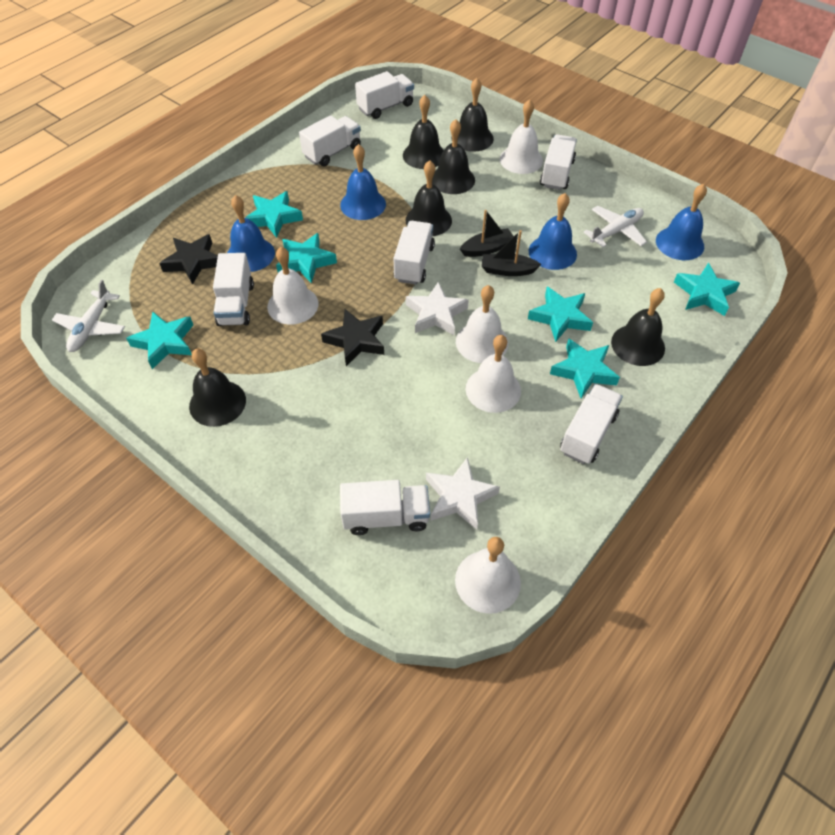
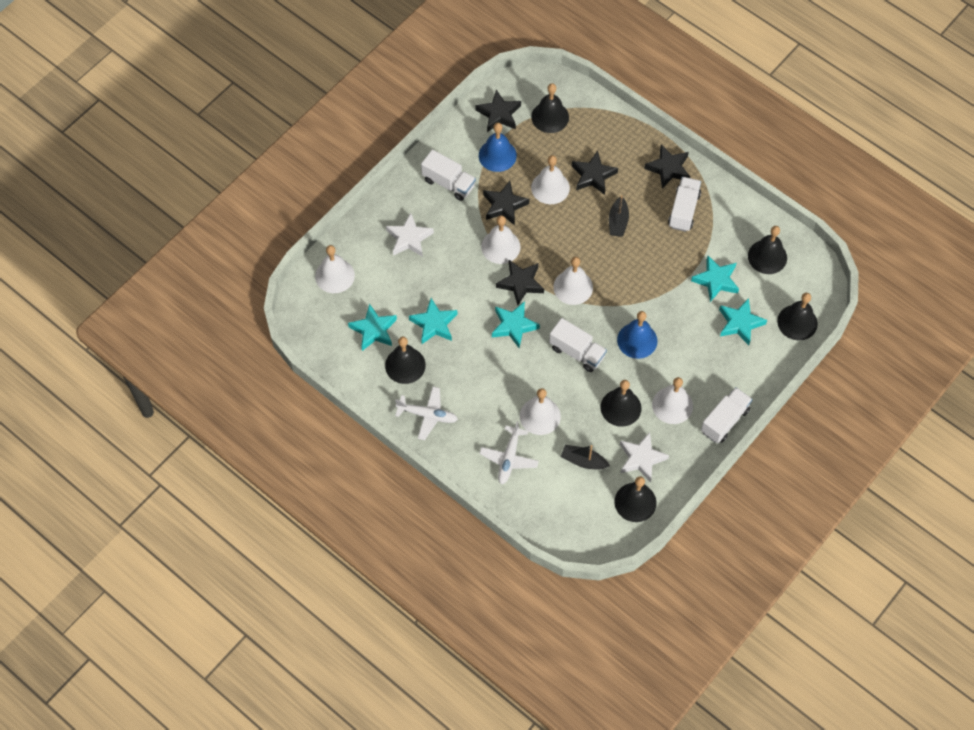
black star: 2 -> 5
blue bell: 4 -> 2
turquoise star: 6 -> 5
white bell: 5 -> 6
white truck: 7 -> 4

